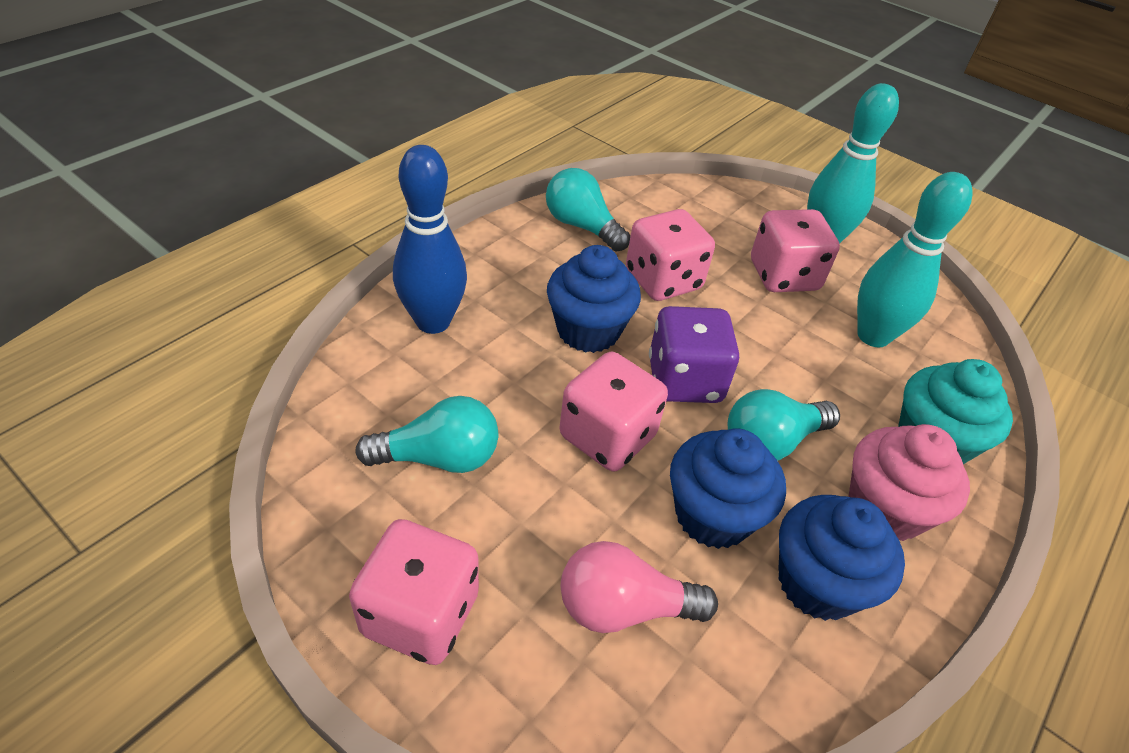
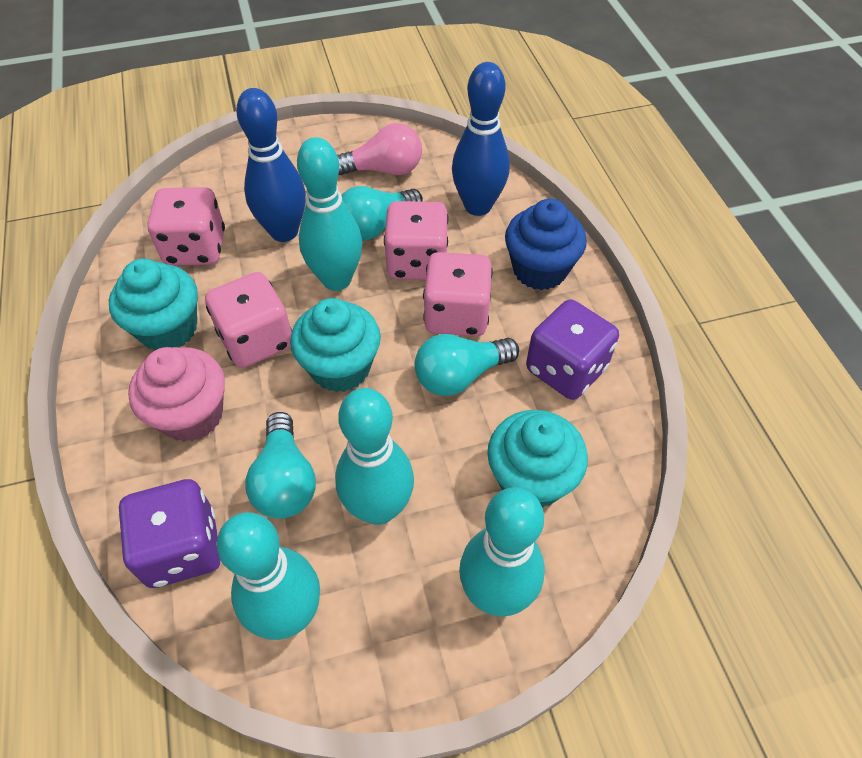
blue bowling pin: 1 -> 2
blue cupcake: 3 -> 1
purple dice: 1 -> 2
turquoise bowling pin: 2 -> 4
turquoise cupcake: 1 -> 3

